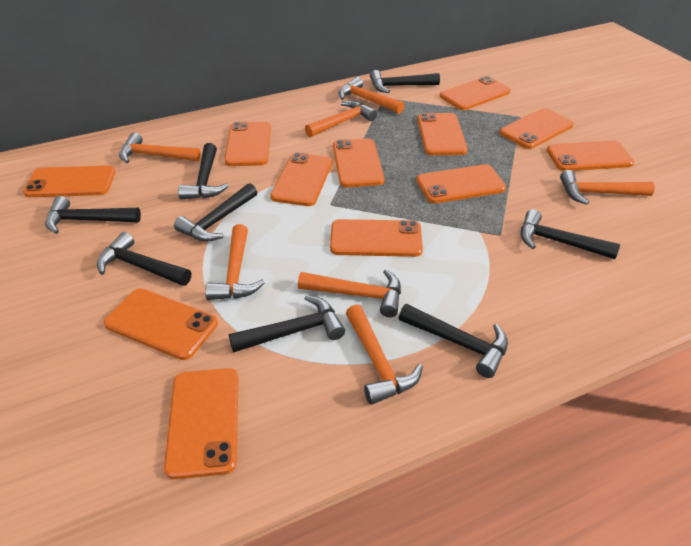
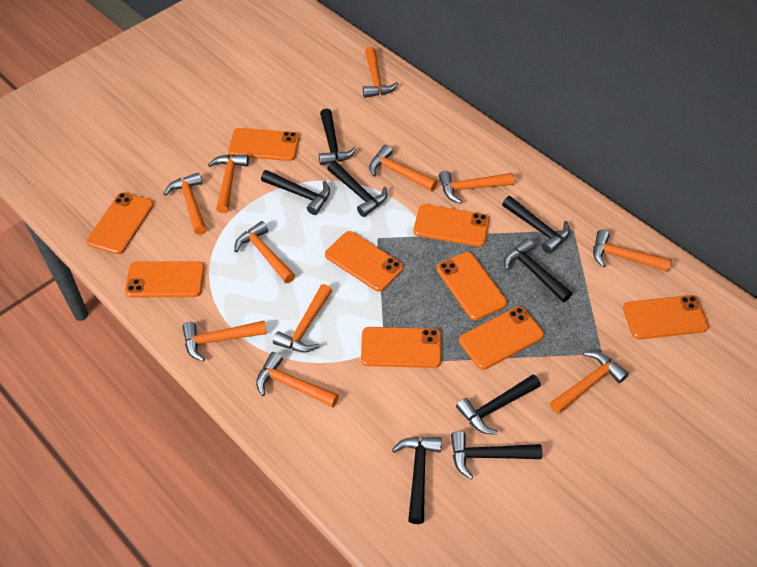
orange hammer: 7 -> 11
orange phone: 12 -> 9

